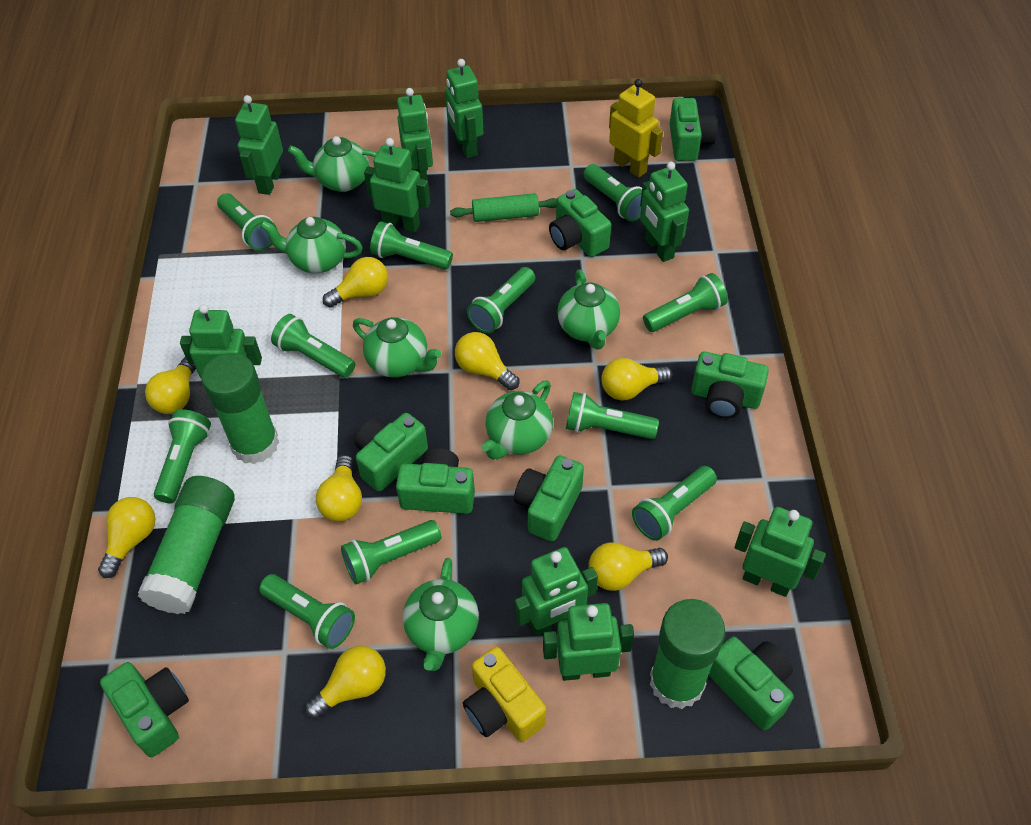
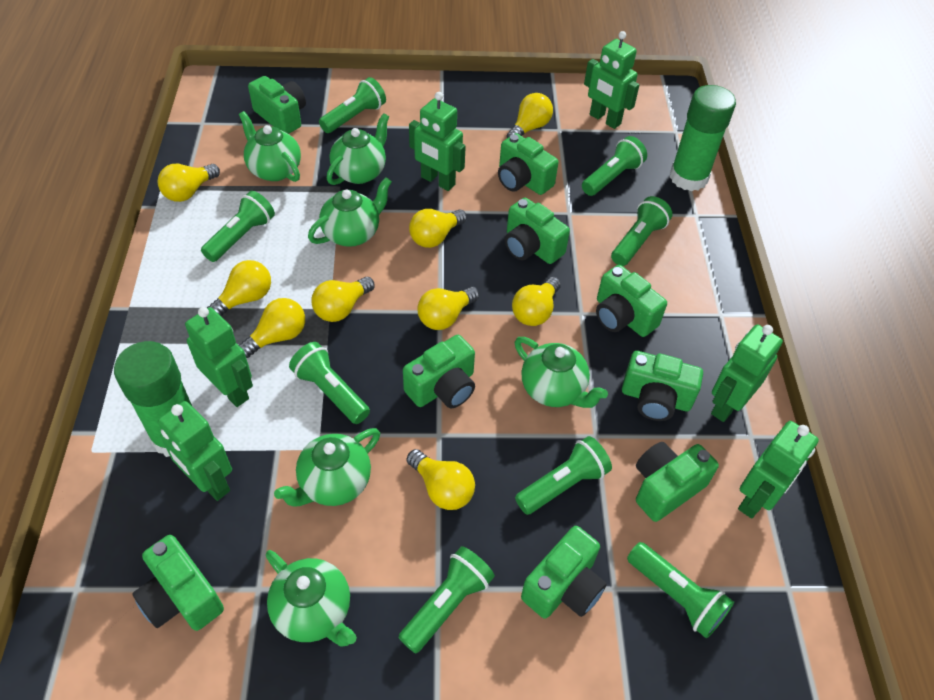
green camera: 8 -> 9
green flashlight: 11 -> 8
green glue stick: 3 -> 2
green robot: 9 -> 6
green rolling pin: 1 -> 0
yellow camera: 1 -> 0
yellow light bulb: 8 -> 9
yellow robot: 1 -> 0

